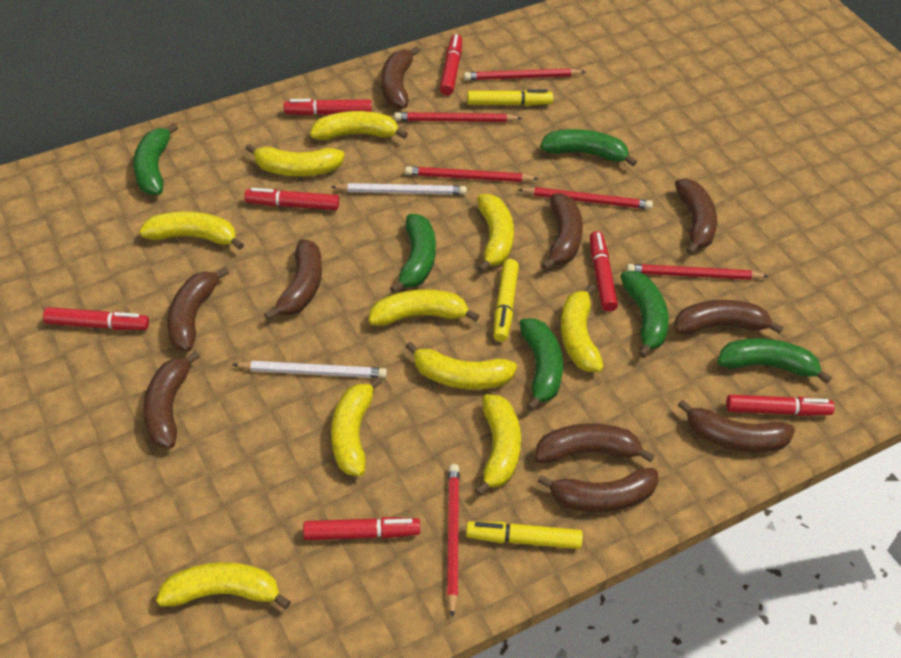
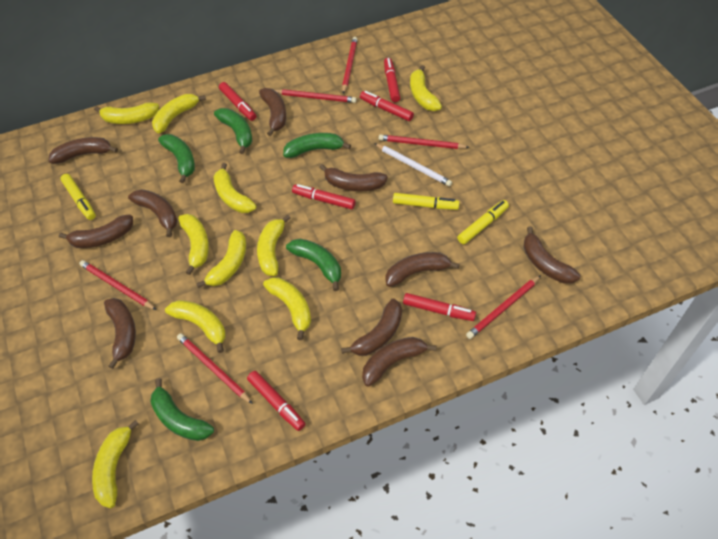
green banana: 6 -> 5
red marker: 7 -> 6
white pencil: 2 -> 1

